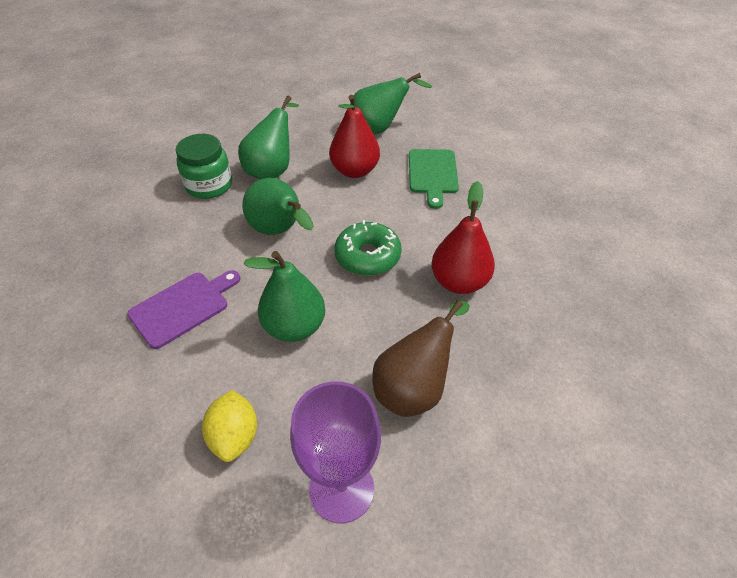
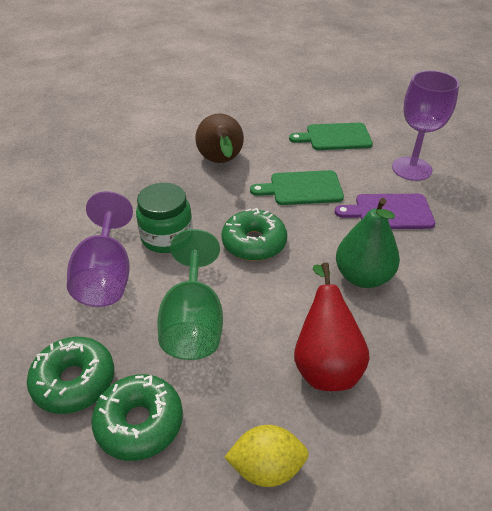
green cutting board: 1 -> 2
green donut: 1 -> 3
green goblet: 0 -> 1
green pear: 4 -> 1
purple goblet: 1 -> 2
red pear: 2 -> 1

